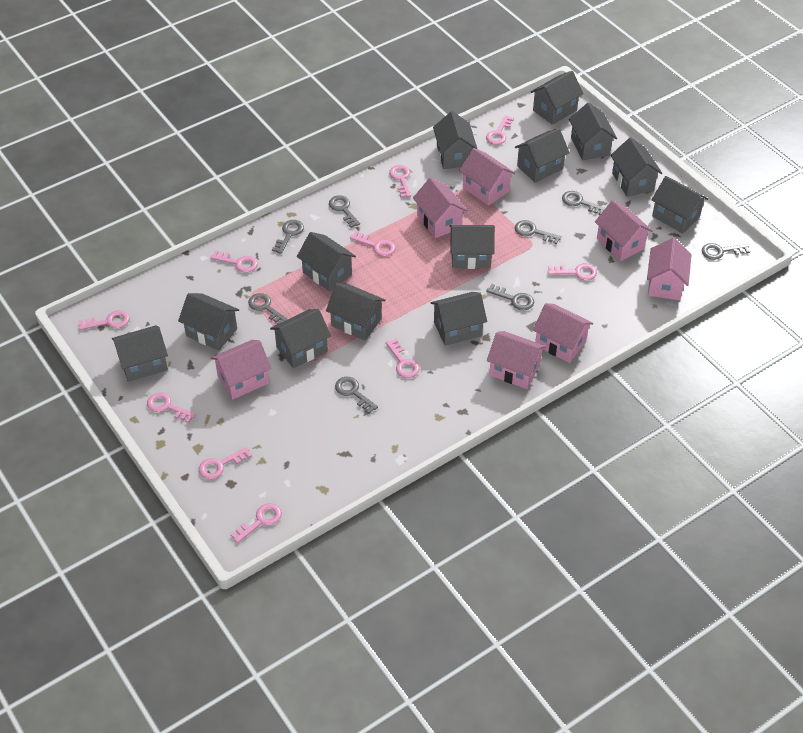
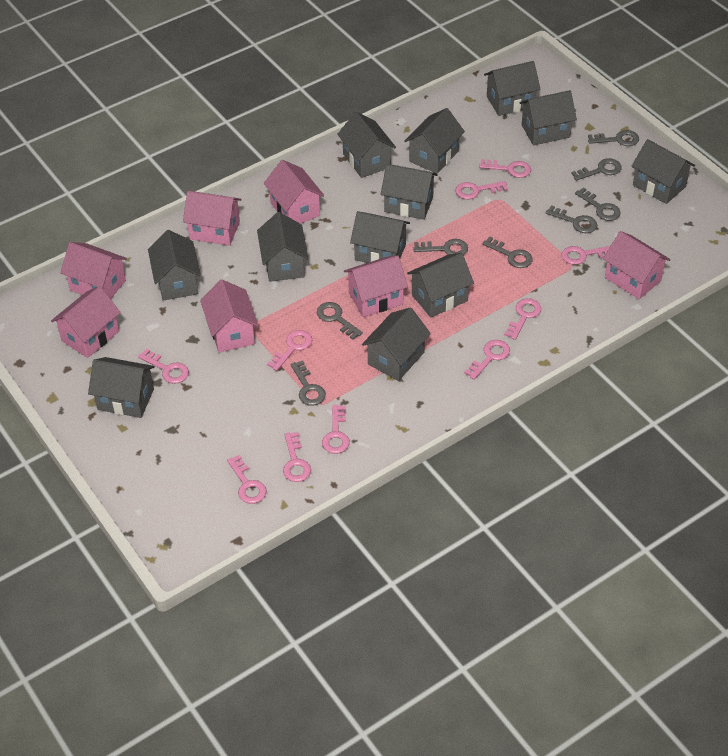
grey house: 13 -> 12

